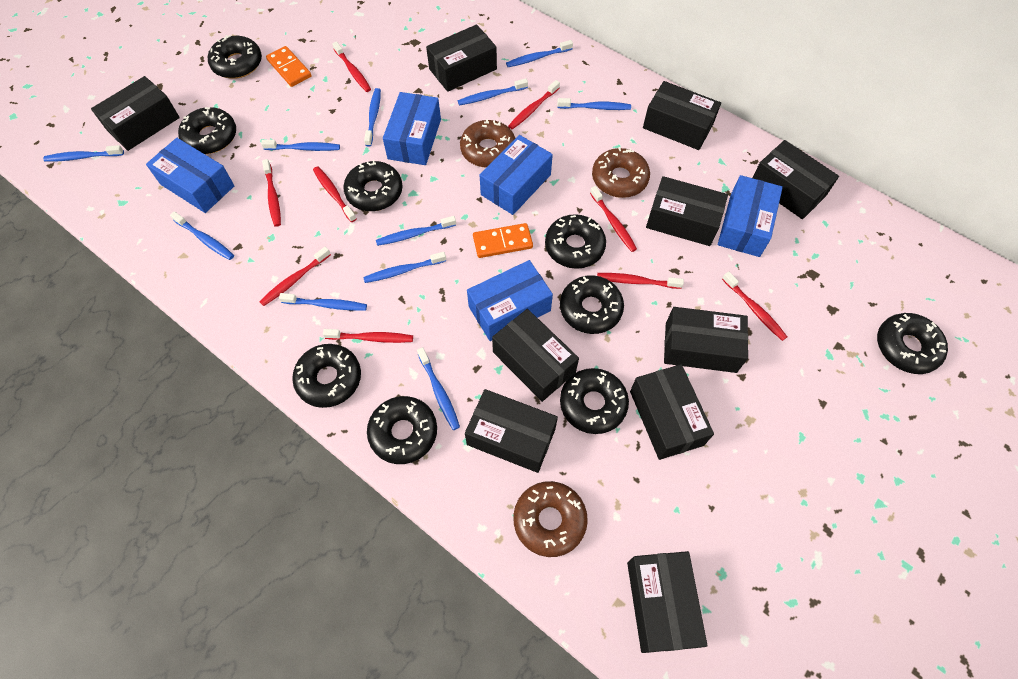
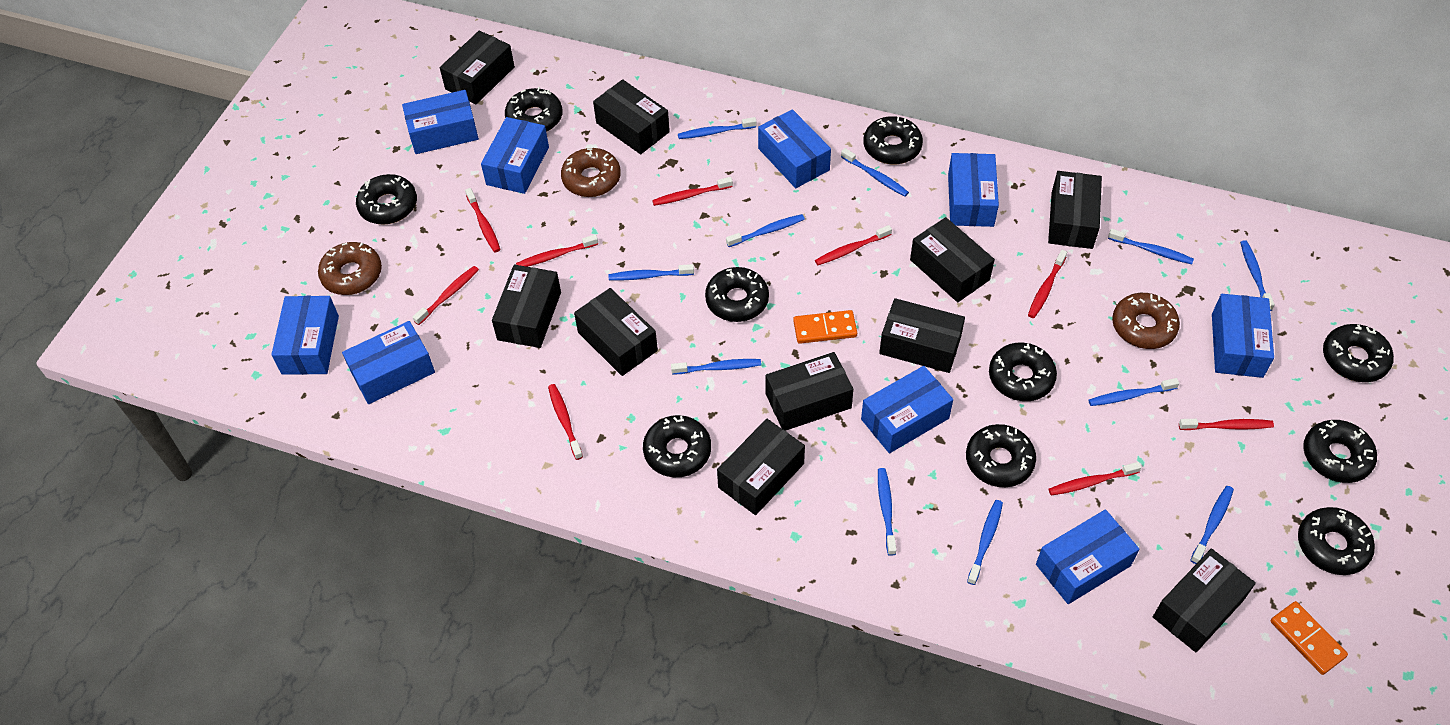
black donut: 9 -> 10
blue box: 5 -> 9

